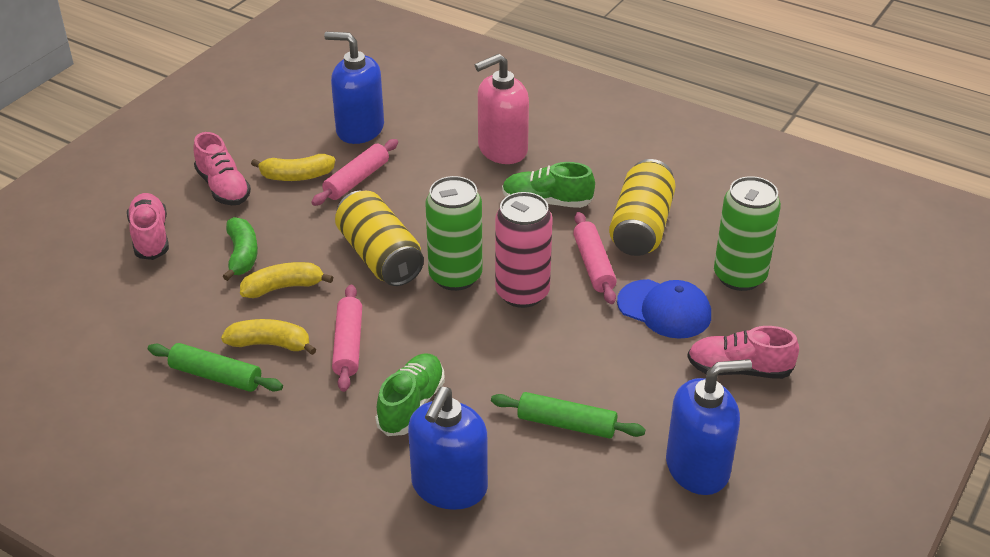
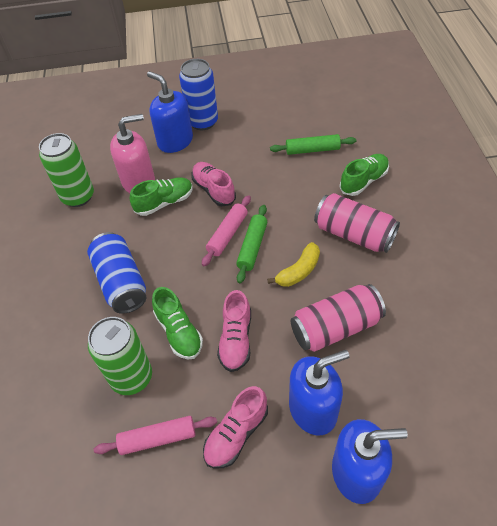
blue can: 0 -> 2
blue cap: 1 -> 0
green banana: 1 -> 0
green shoe: 2 -> 3
pink can: 1 -> 2
pink rolling pin: 3 -> 2
yellow banana: 3 -> 1
yellow can: 2 -> 0

